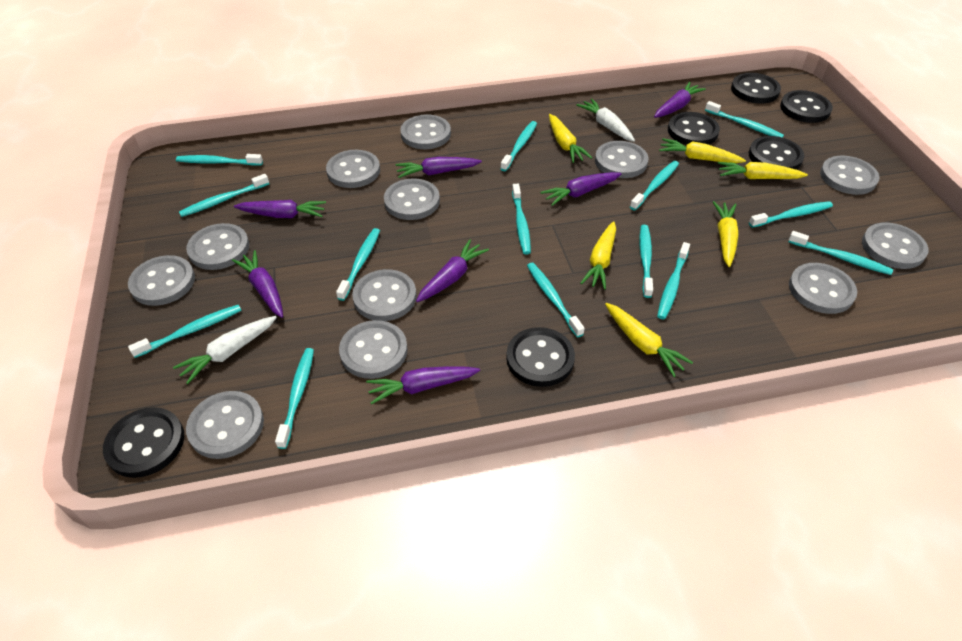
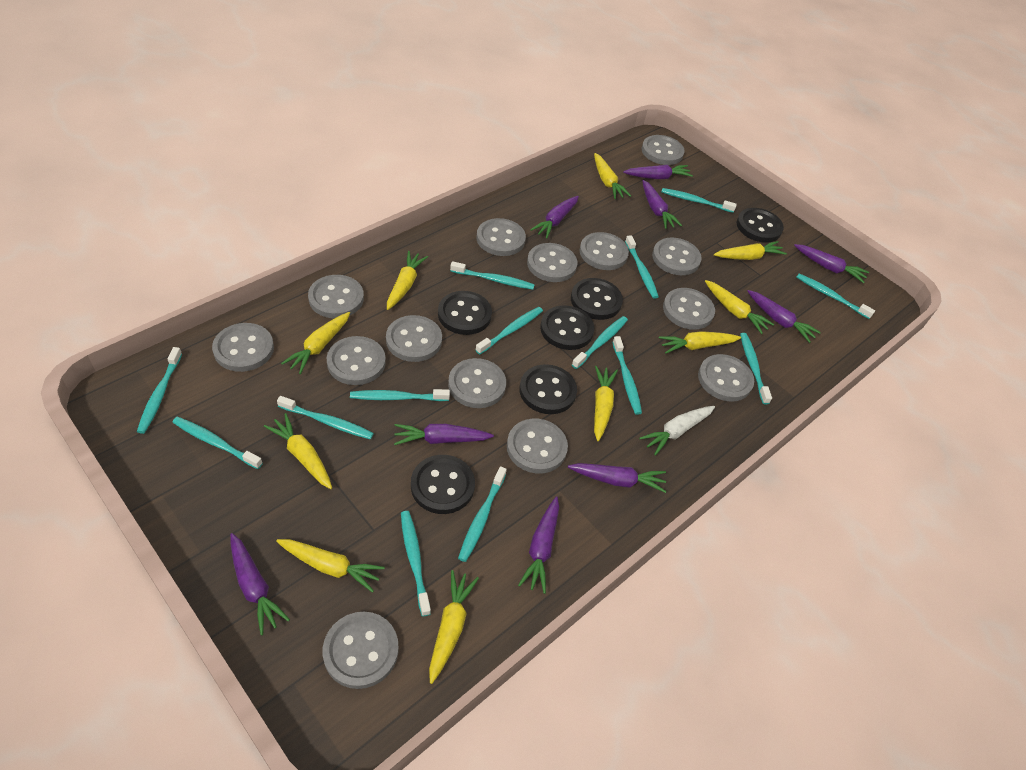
grey button: 12 -> 14
purple carrot: 7 -> 9
white carrot: 2 -> 1
yellow carrot: 6 -> 10

